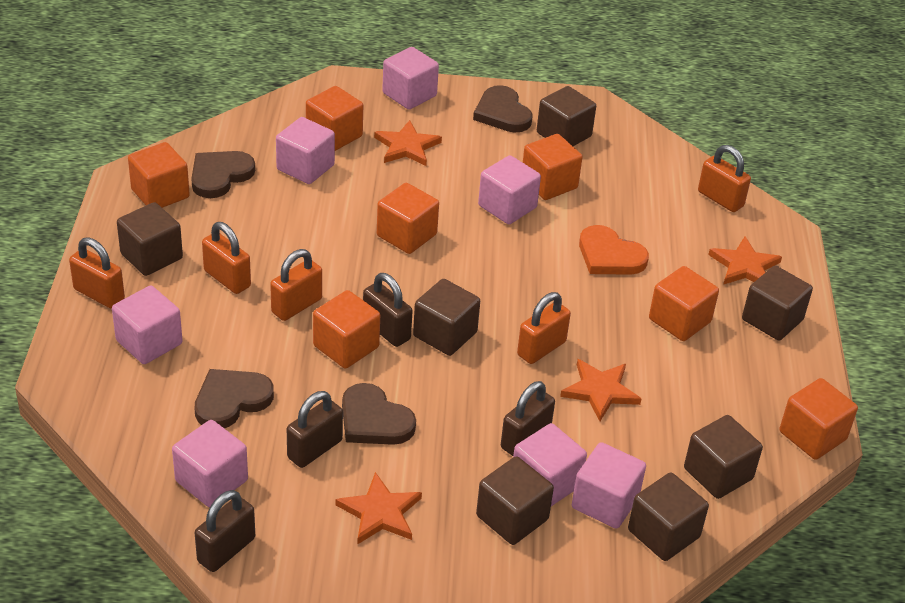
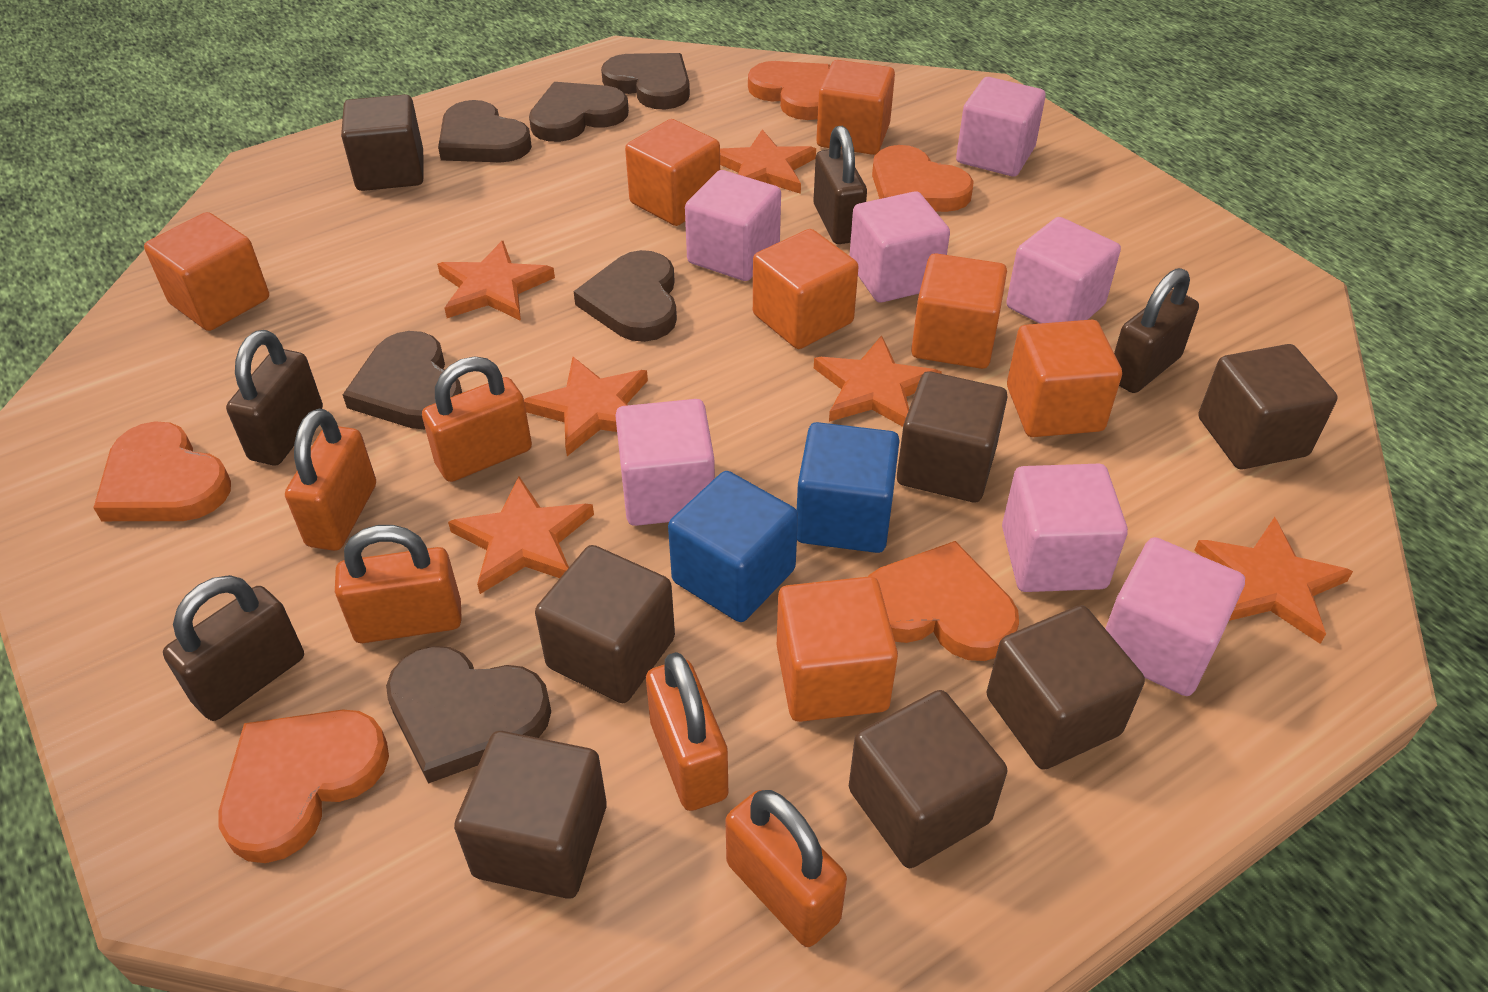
blue cube: 0 -> 2
brown heart: 4 -> 6
orange heart: 1 -> 5
orange star: 4 -> 6

